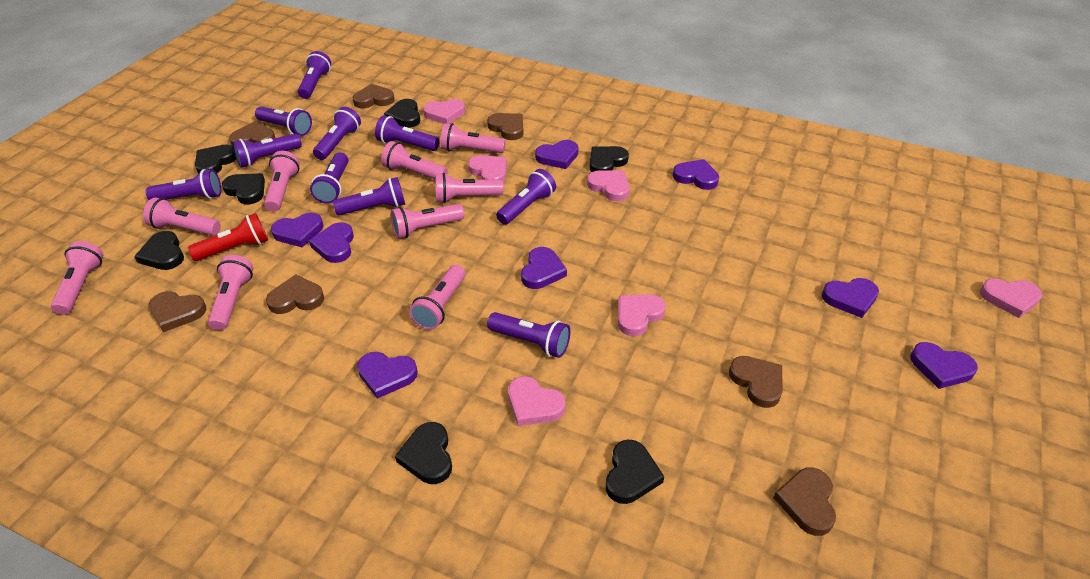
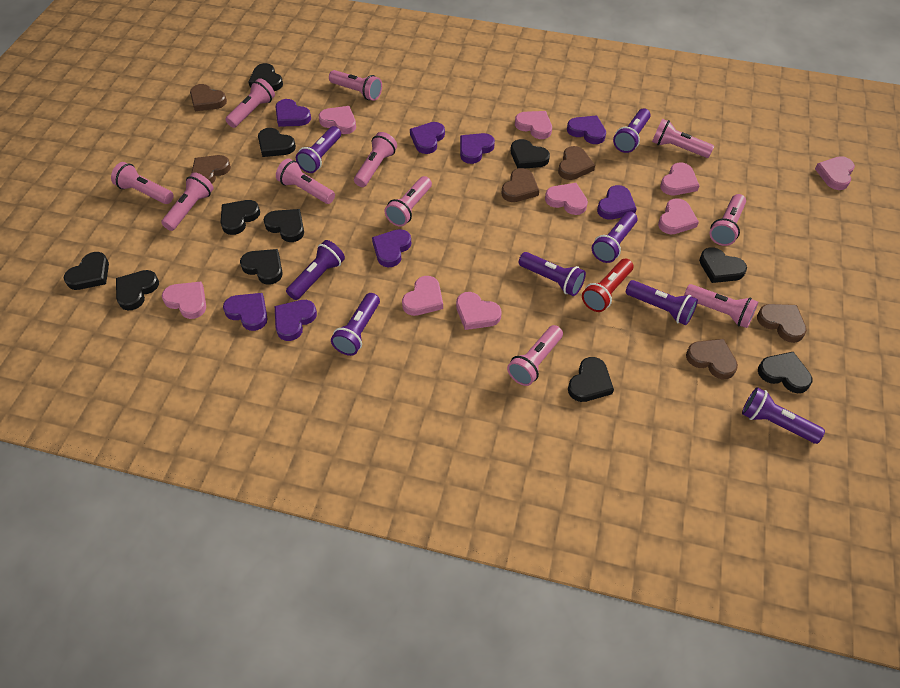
black heart: 7 -> 11
brown heart: 7 -> 6
pink flashlight: 9 -> 11
pink heart: 6 -> 9
purple flashlight: 10 -> 8

